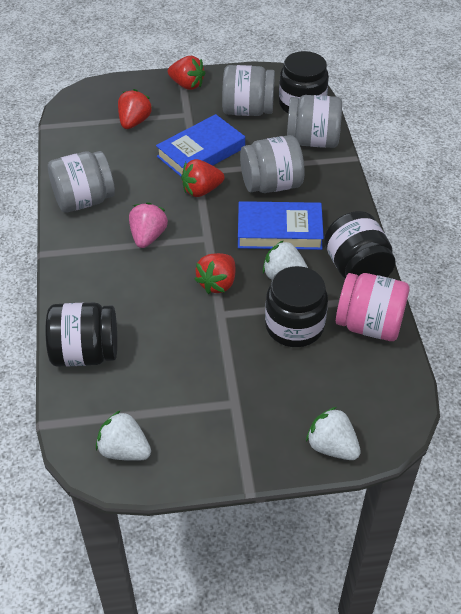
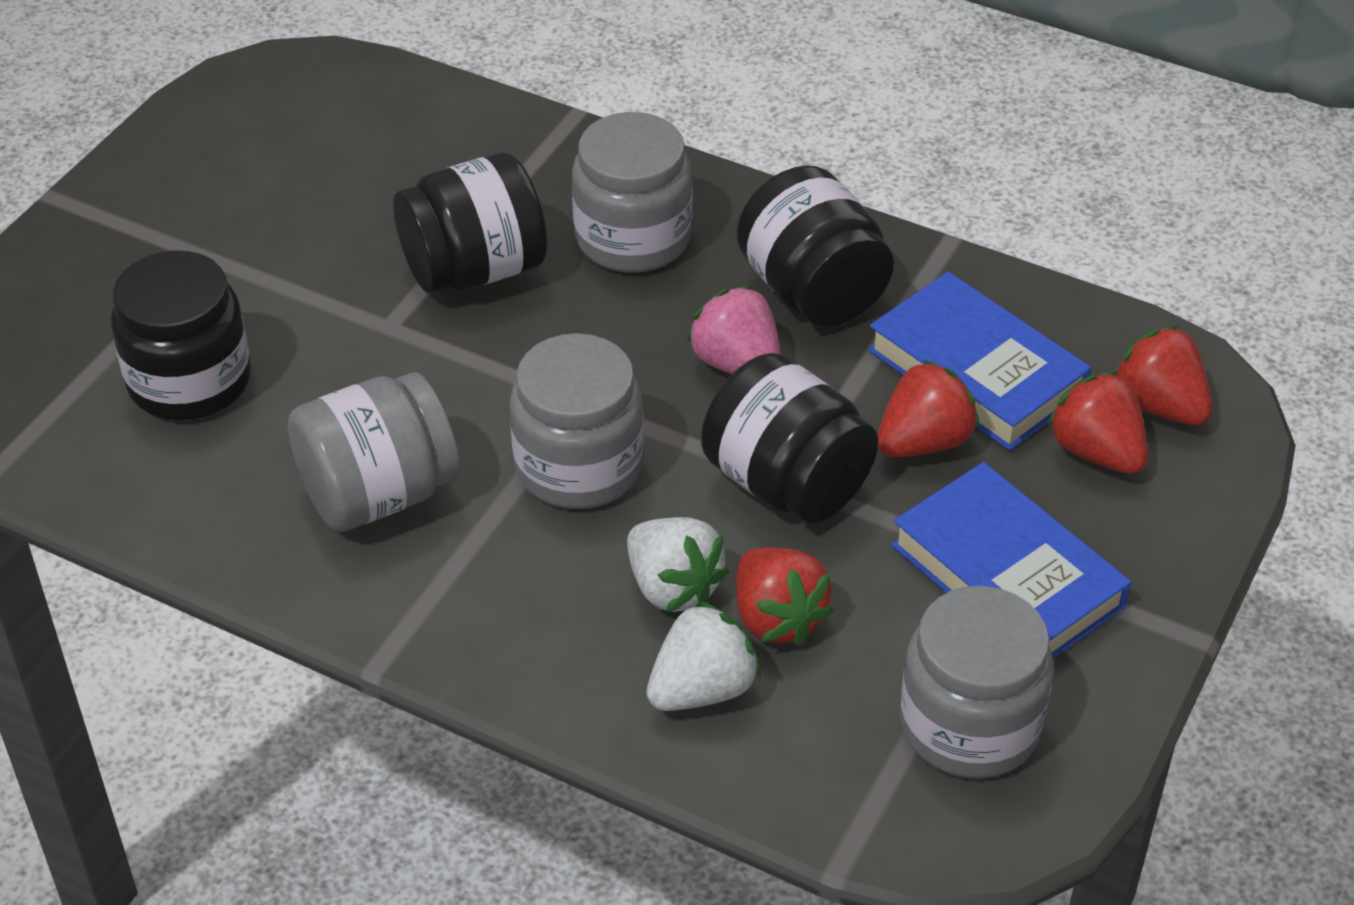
pink jar: 1 -> 0
white strawberry: 3 -> 2

